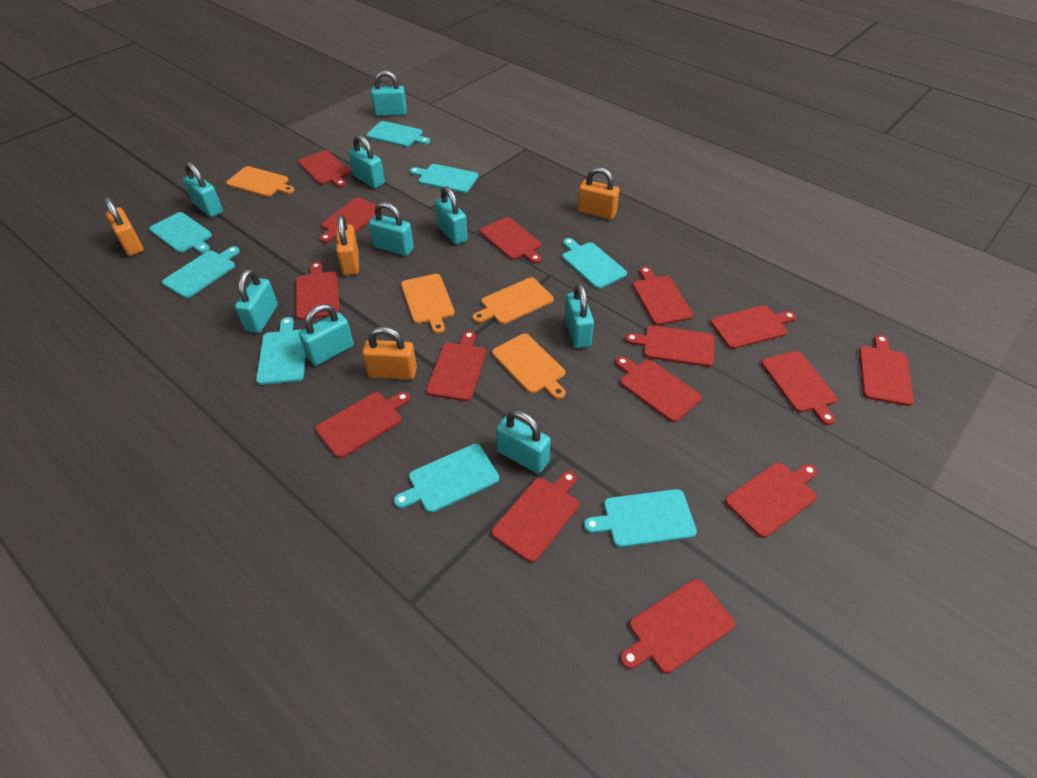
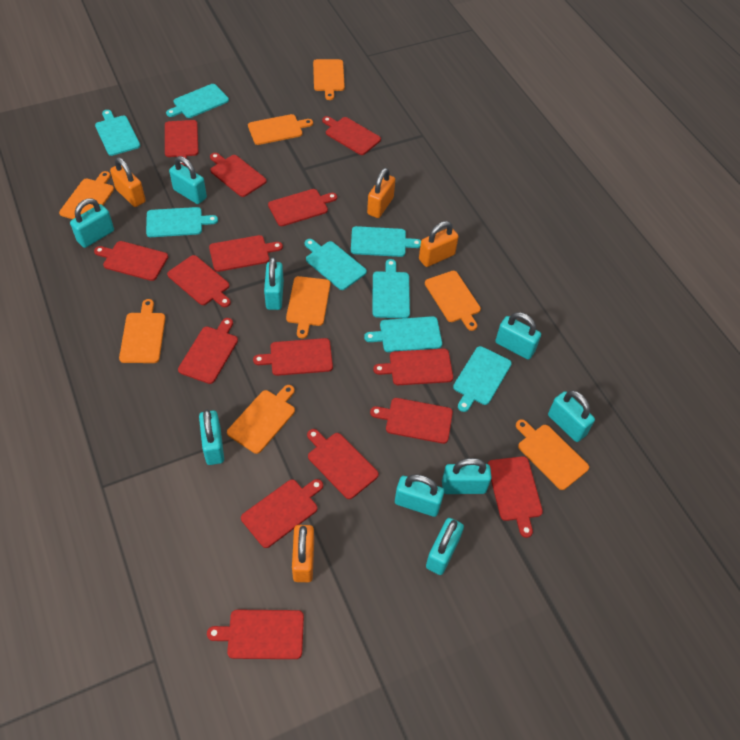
orange cutting board: 4 -> 8

